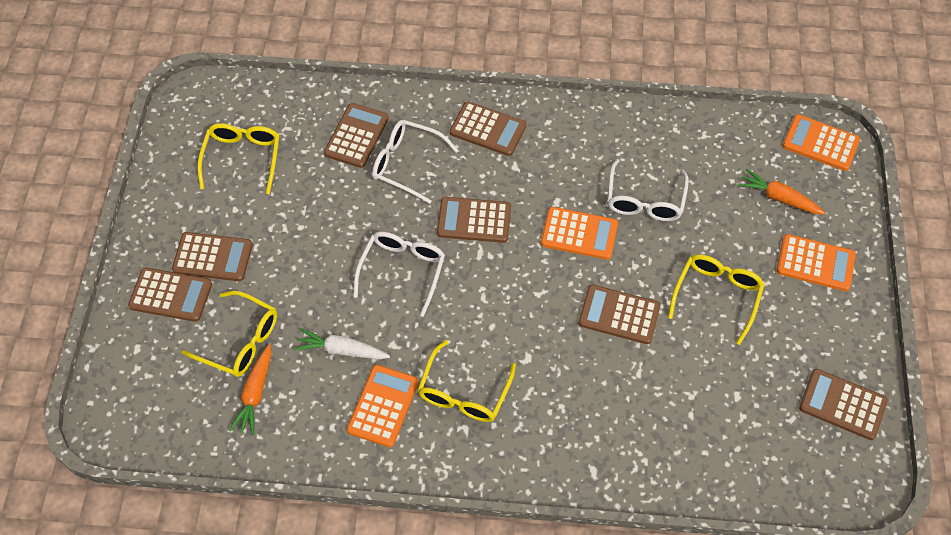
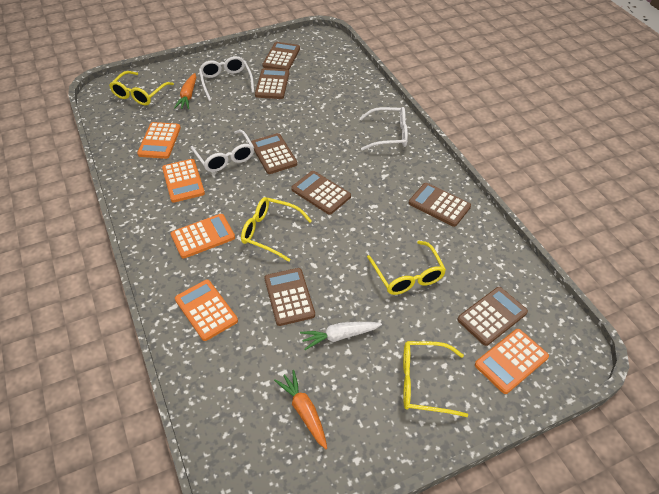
orange calculator: 4 -> 5

